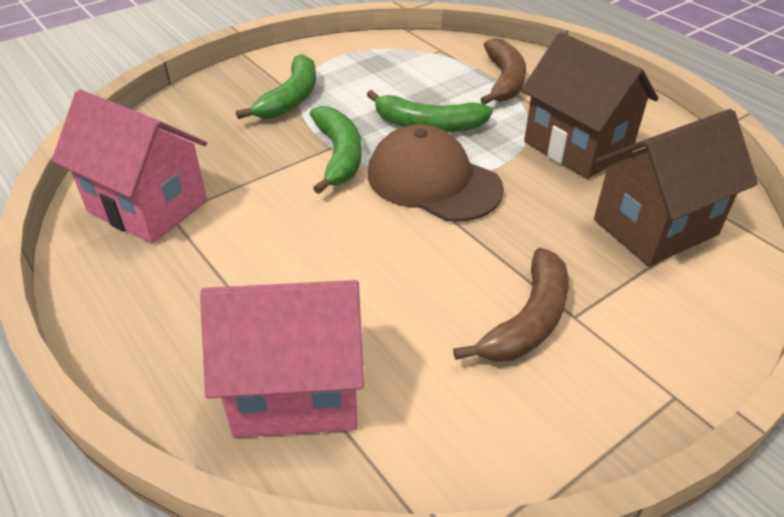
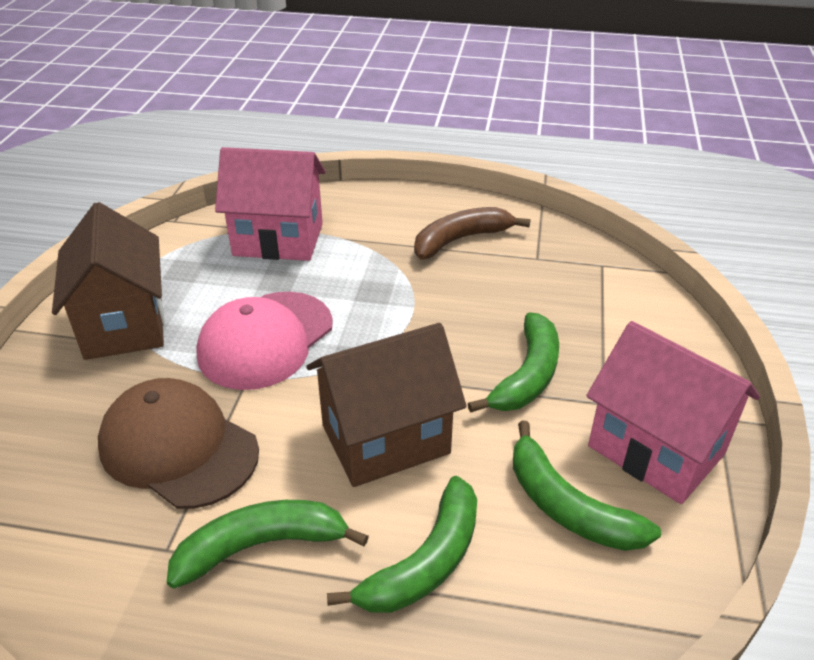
brown banana: 2 -> 1
green banana: 3 -> 4
pink cap: 0 -> 1

